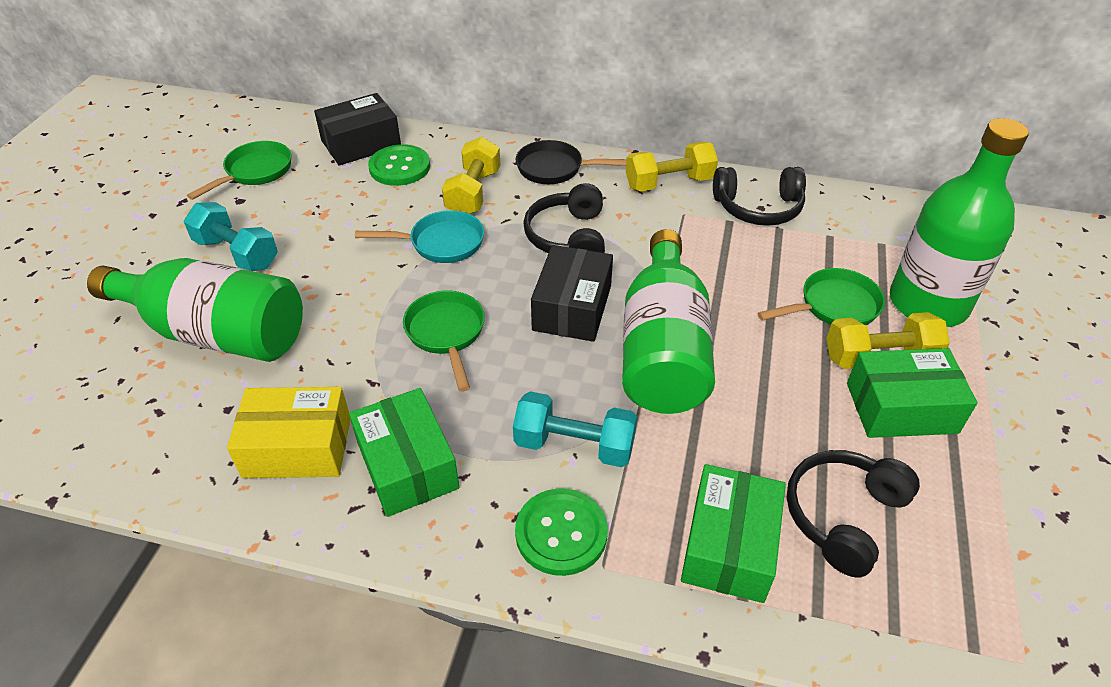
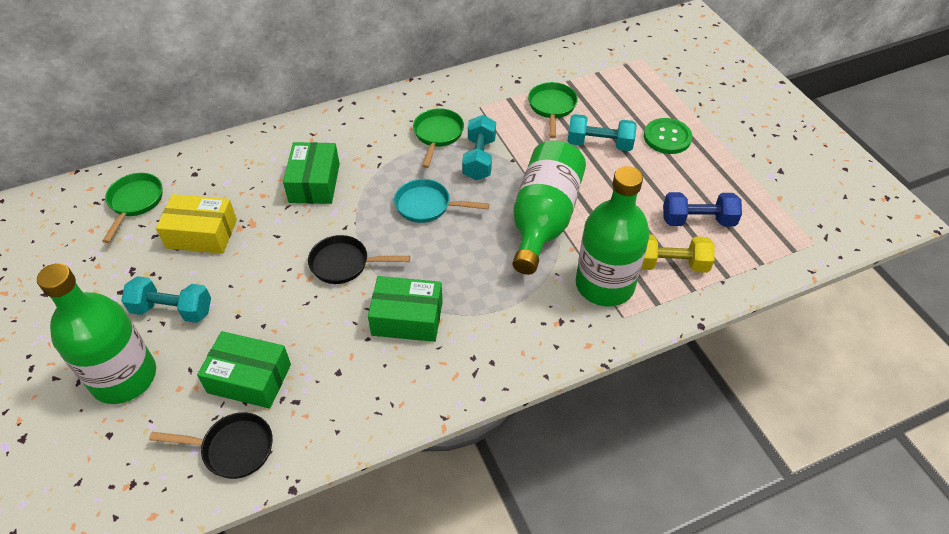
black box: 2 -> 0
black headphones: 3 -> 0
black pan: 1 -> 2
blue dumbbell: 0 -> 1
green button: 2 -> 1
turquoise dumbbell: 2 -> 3
yellow dumbbell: 3 -> 1

